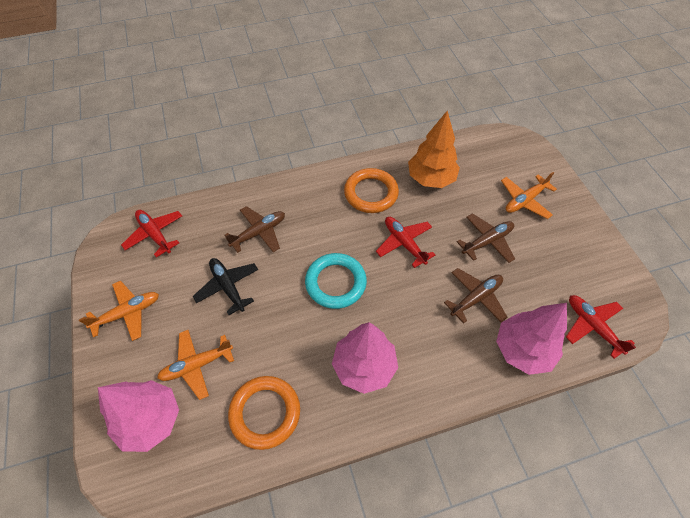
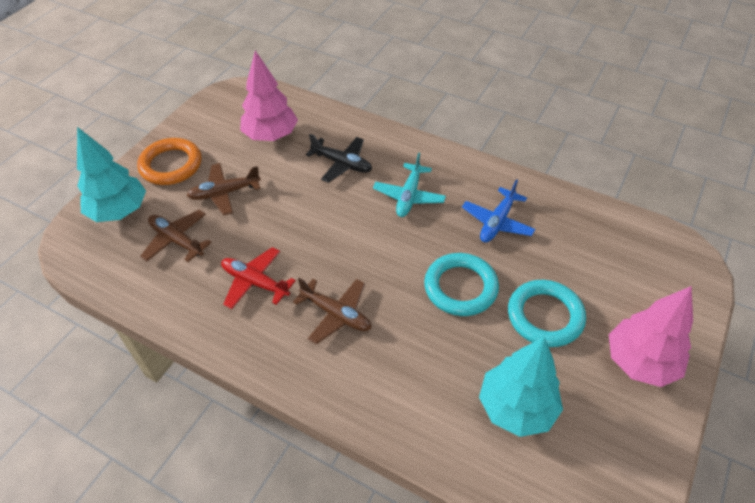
blue plane: 0 -> 1
orange plane: 3 -> 0
orange ring: 2 -> 1
orange tree: 1 -> 0
pink tree: 3 -> 2
red plane: 3 -> 1
turquoise plane: 0 -> 1
turquoise ring: 1 -> 2
turquoise tree: 0 -> 2

